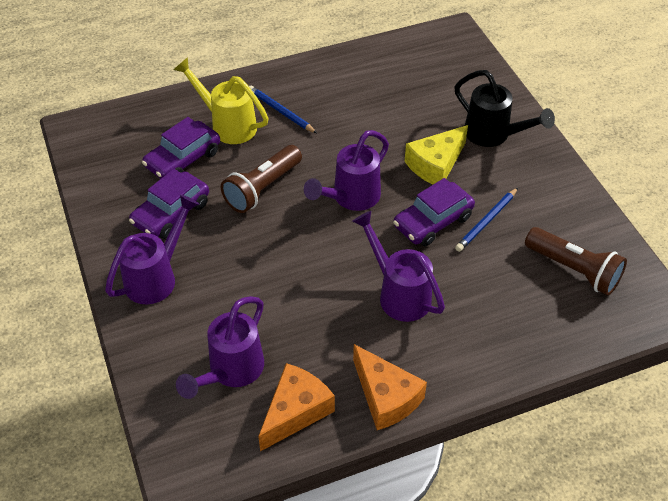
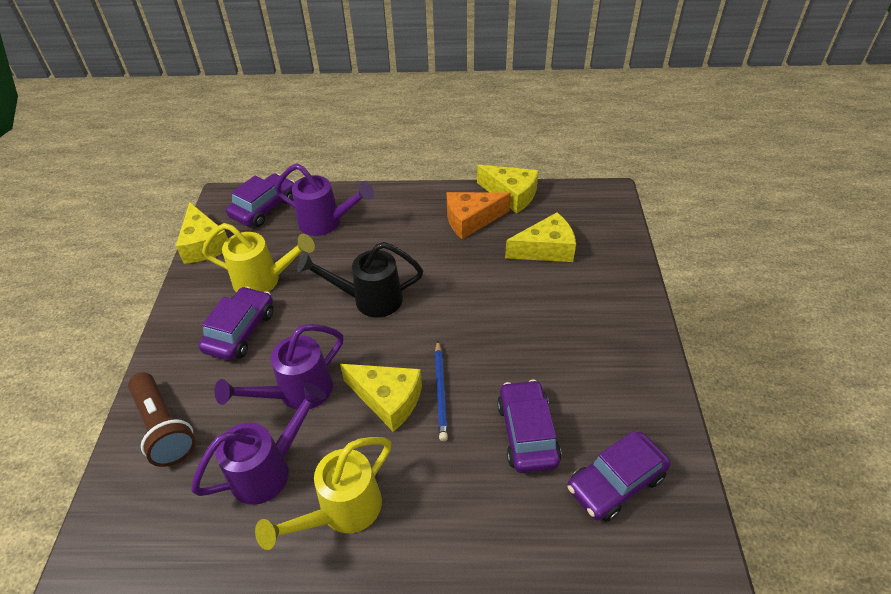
blue pencil: 2 -> 1
brown flashlight: 2 -> 1
orange cheese: 2 -> 1
purple car: 3 -> 4
purple watering can: 4 -> 3
yellow cheese: 1 -> 4
yellow watering can: 1 -> 2

